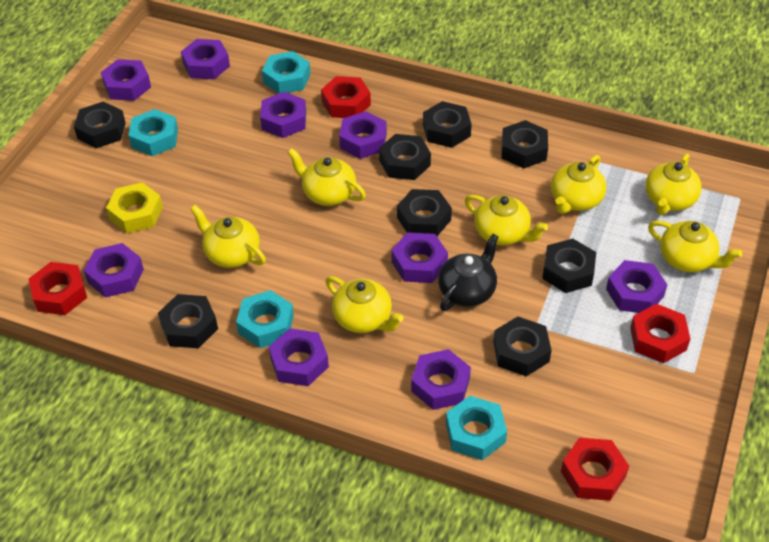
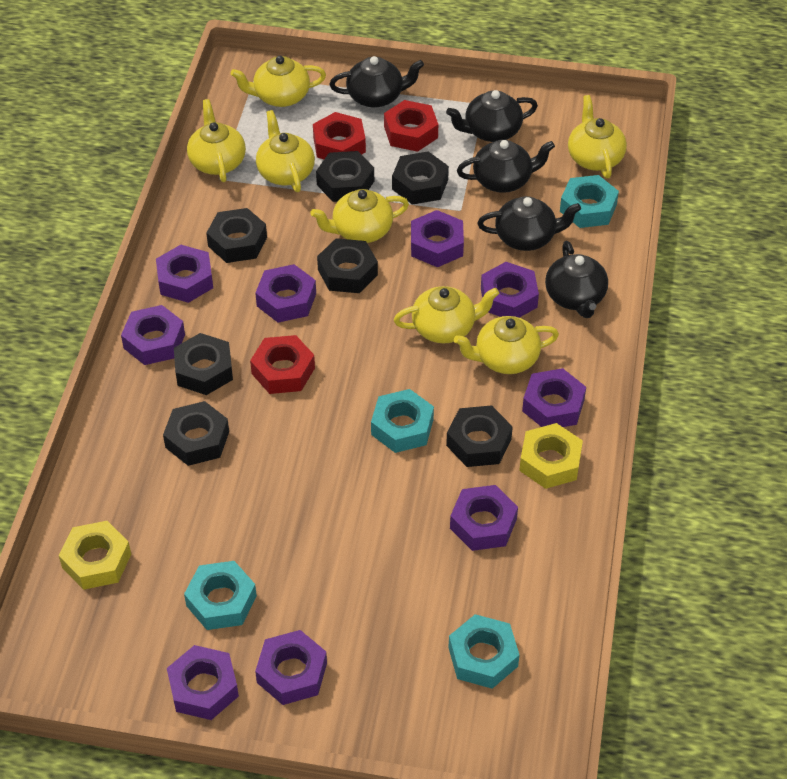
black nut: 8 -> 7
black teapot: 1 -> 5
red nut: 4 -> 3
yellow nut: 1 -> 2

